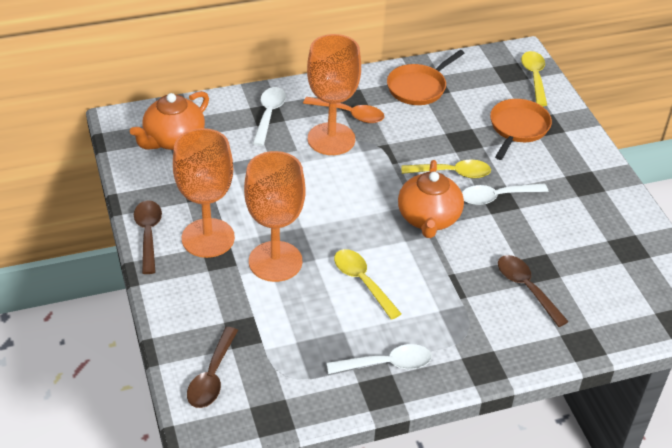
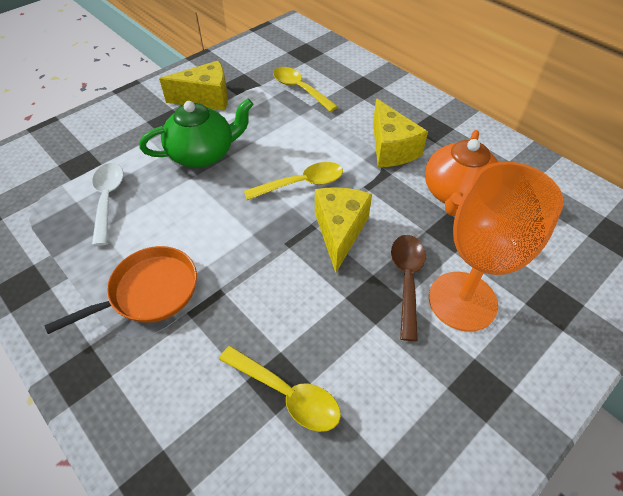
brown spoon: 3 -> 1
green teapot: 0 -> 1
orange goblet: 3 -> 1
orange pan: 2 -> 1
orange spoon: 1 -> 0
orange teapot: 2 -> 1
white spoon: 3 -> 1
yellow cheese: 0 -> 3

